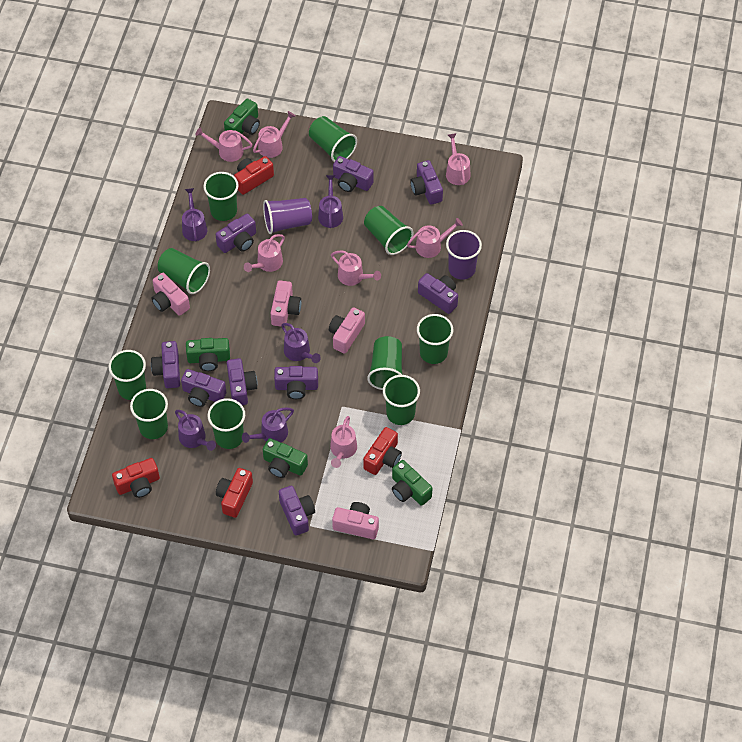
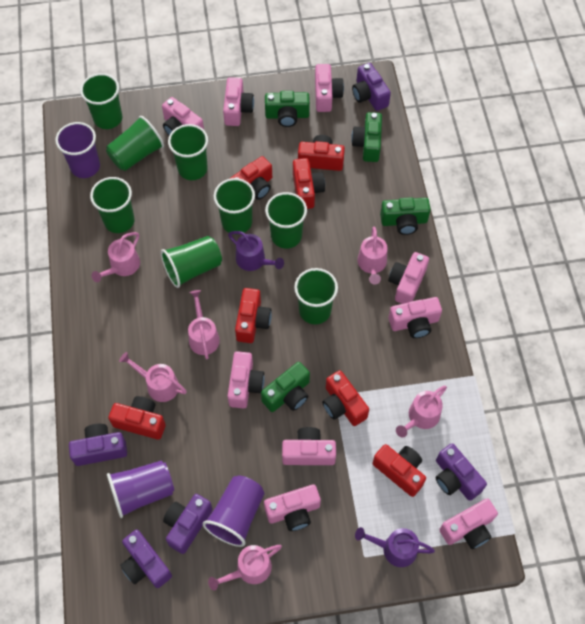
green cup: 10 -> 8
pink camera: 4 -> 9
pink watering can: 7 -> 6
purple camera: 9 -> 5
purple cup: 2 -> 3
purple watering can: 5 -> 2
red camera: 4 -> 7

